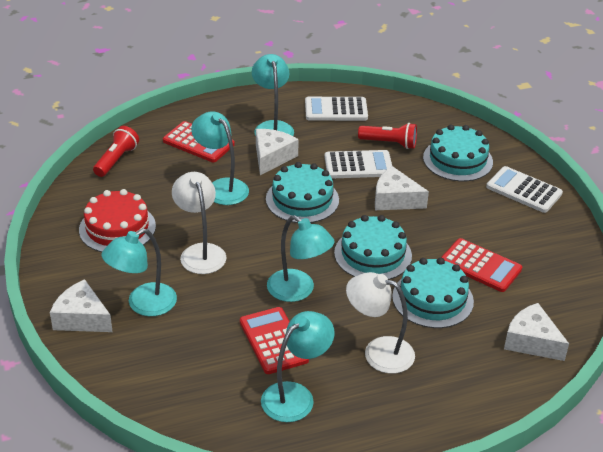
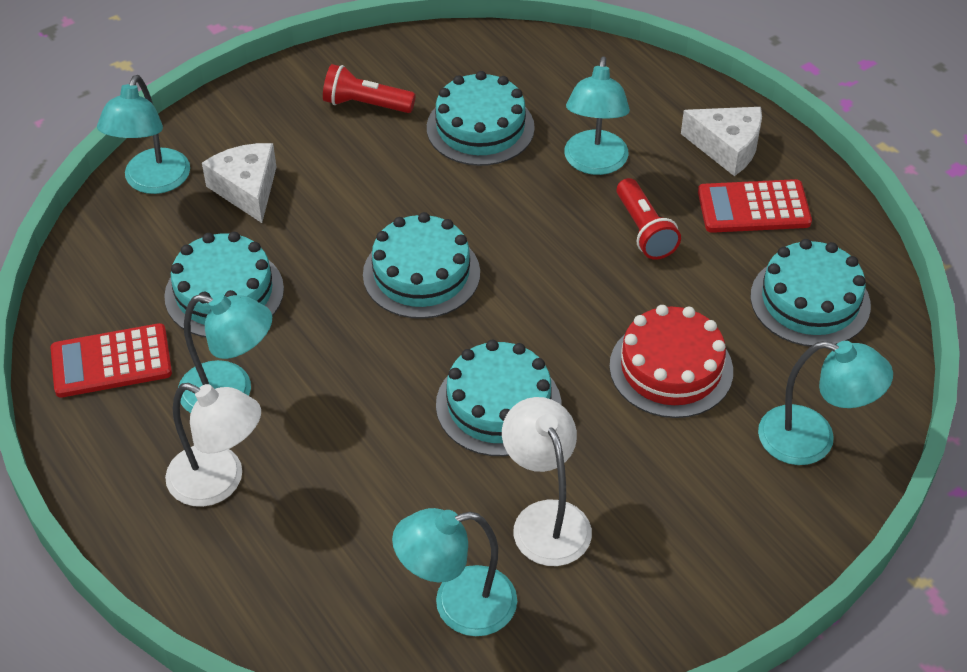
red calculator: 3 -> 2
turquoise cake: 4 -> 5
white calculator: 3 -> 0
white cheese: 4 -> 2

